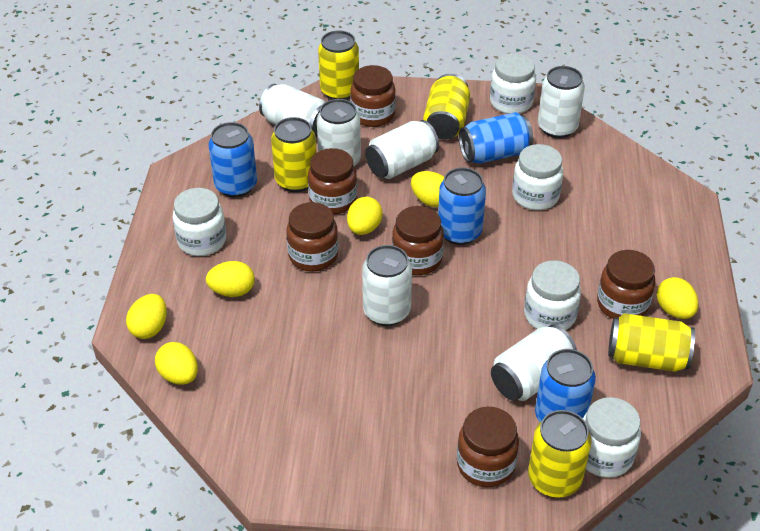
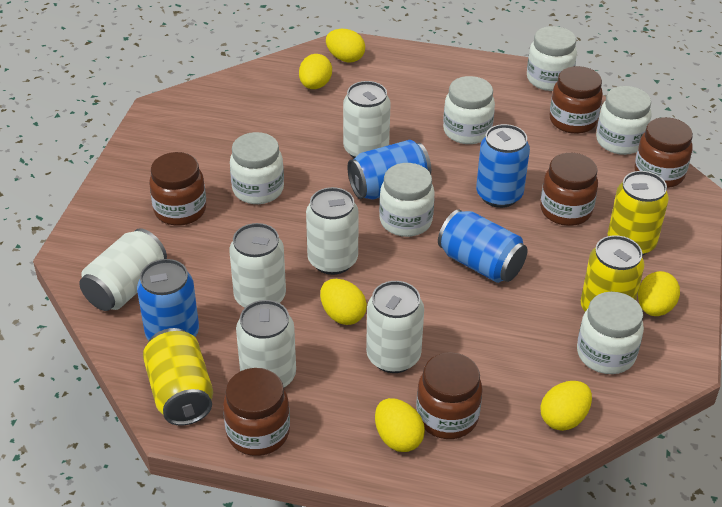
white jar: 5 -> 6
yellow can: 5 -> 3

